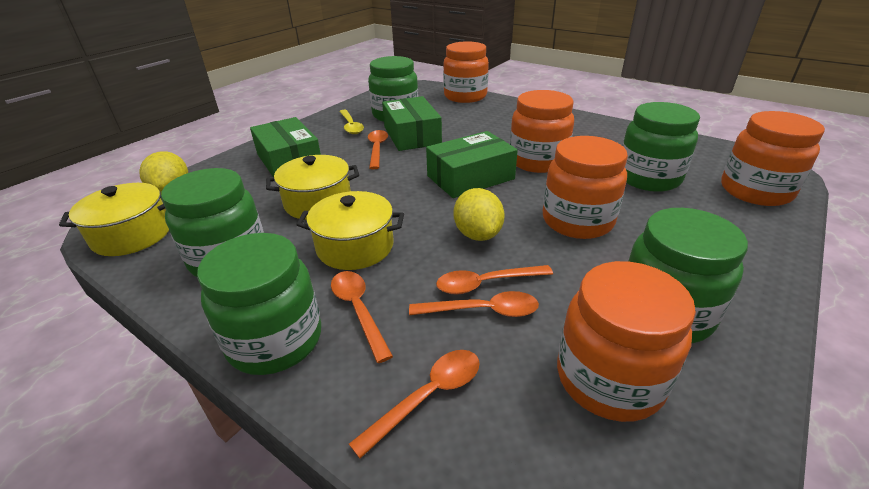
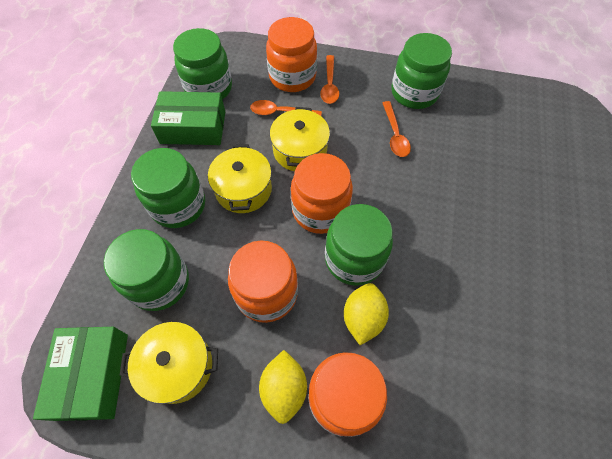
green box: 3 -> 2
orange jar: 5 -> 4
orange spoon: 5 -> 3
yellow spoon: 1 -> 0

